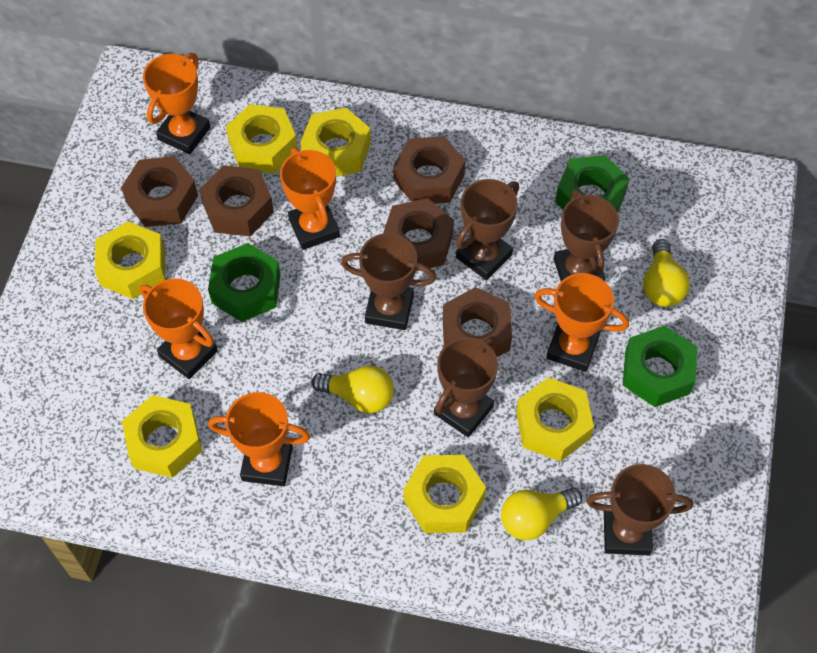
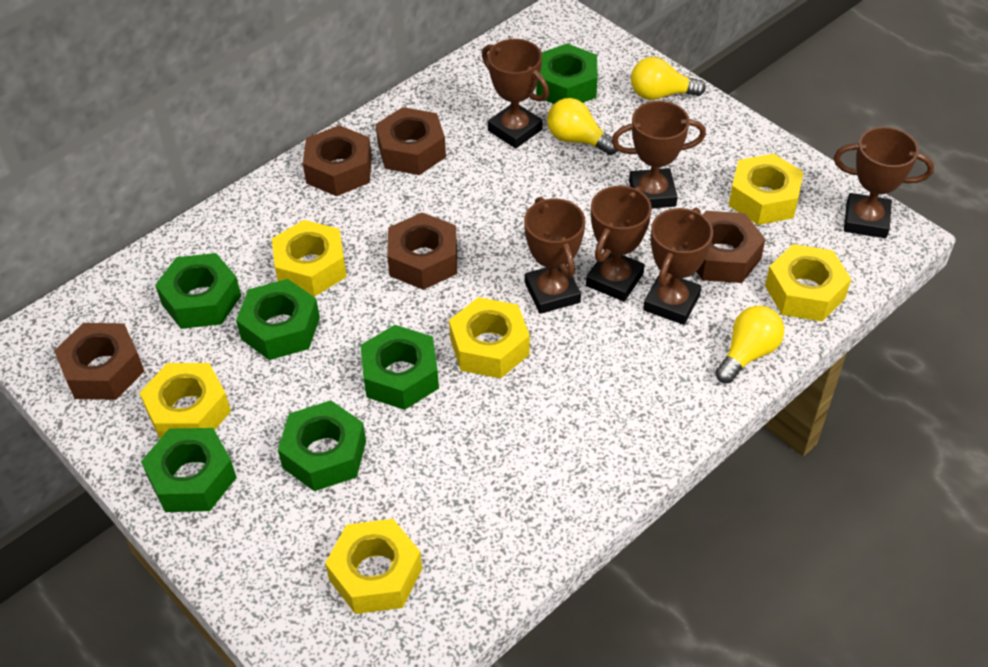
brown trophy: 5 -> 6
green nut: 3 -> 6
orange trophy: 5 -> 0

